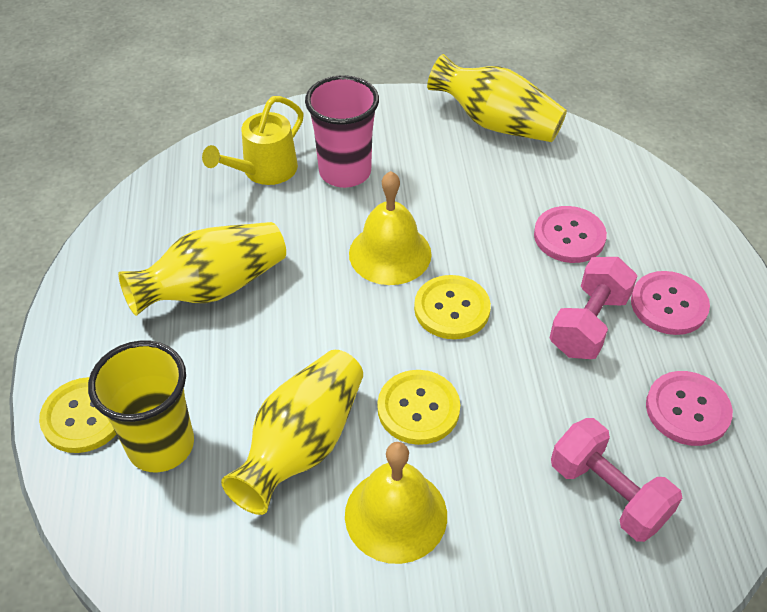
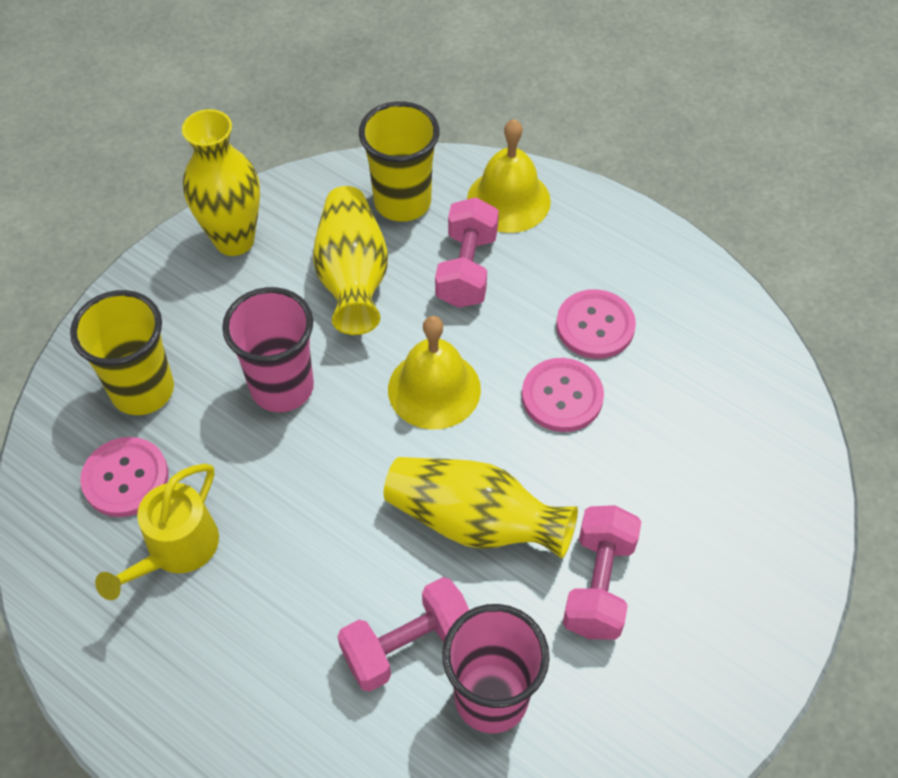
pink cup: 1 -> 2
pink dumbbell: 2 -> 3
yellow button: 3 -> 0
yellow cup: 1 -> 2

